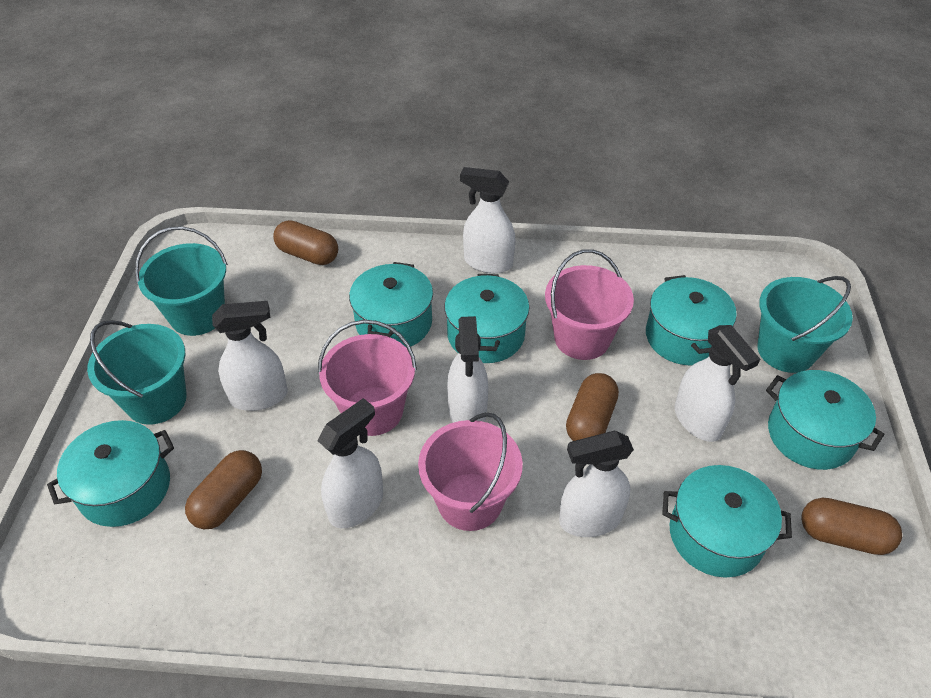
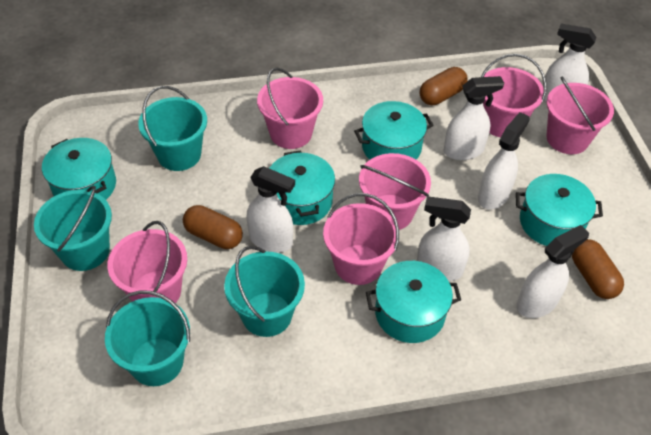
brown capsule: 4 -> 3
pink bucket: 3 -> 6
turquoise bucket: 3 -> 4
turquoise pot: 6 -> 5

